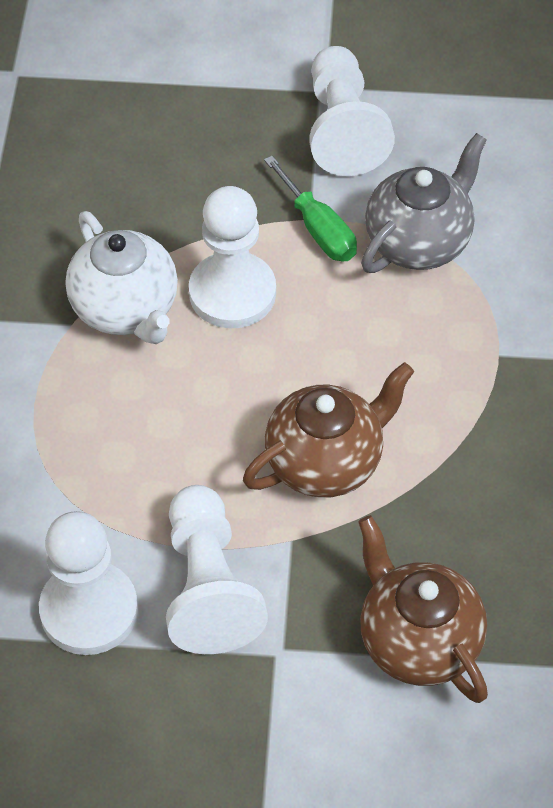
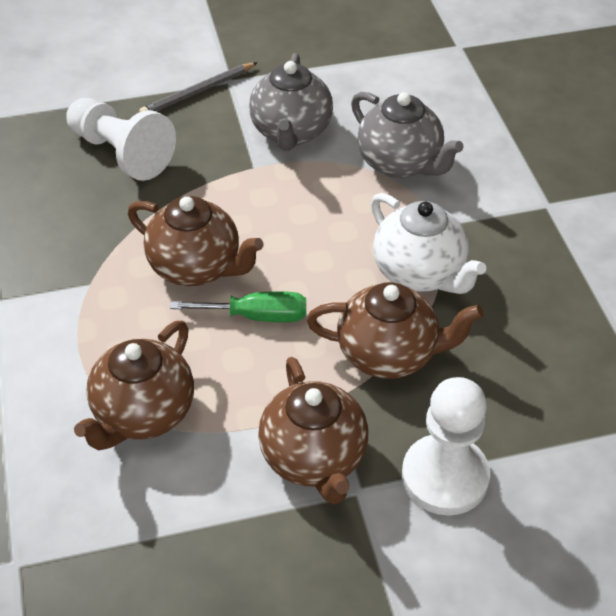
brown teapot: 2 -> 4
grey pencil: 0 -> 1
grey teapot: 1 -> 2
white pawn: 4 -> 2

